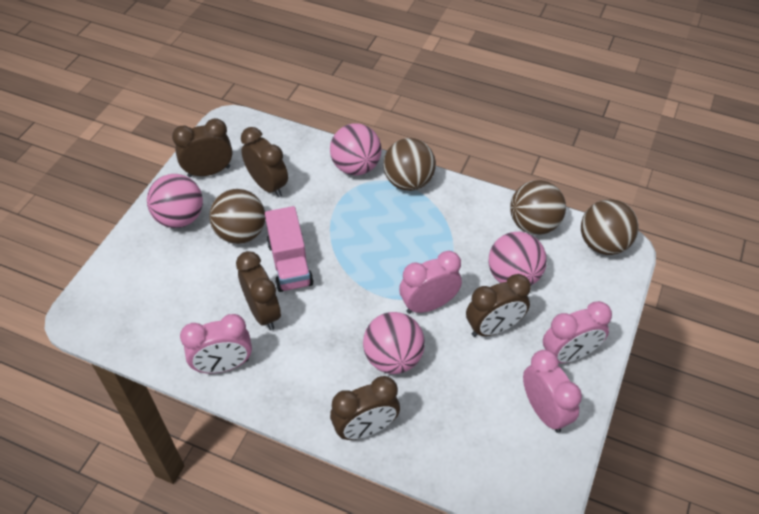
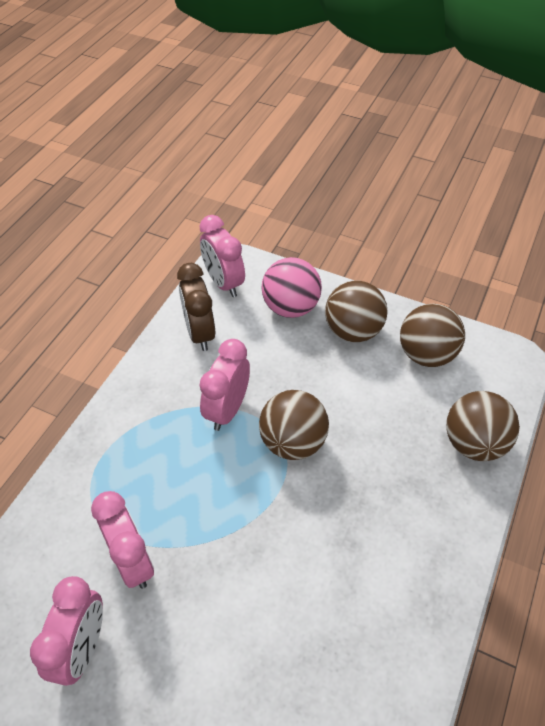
brown clock: 5 -> 1
pink ball: 4 -> 1
pink truck: 1 -> 0

